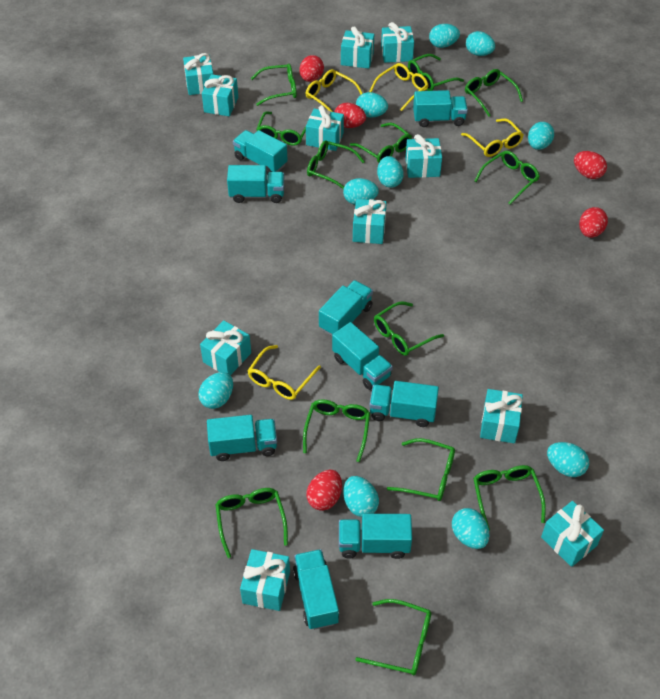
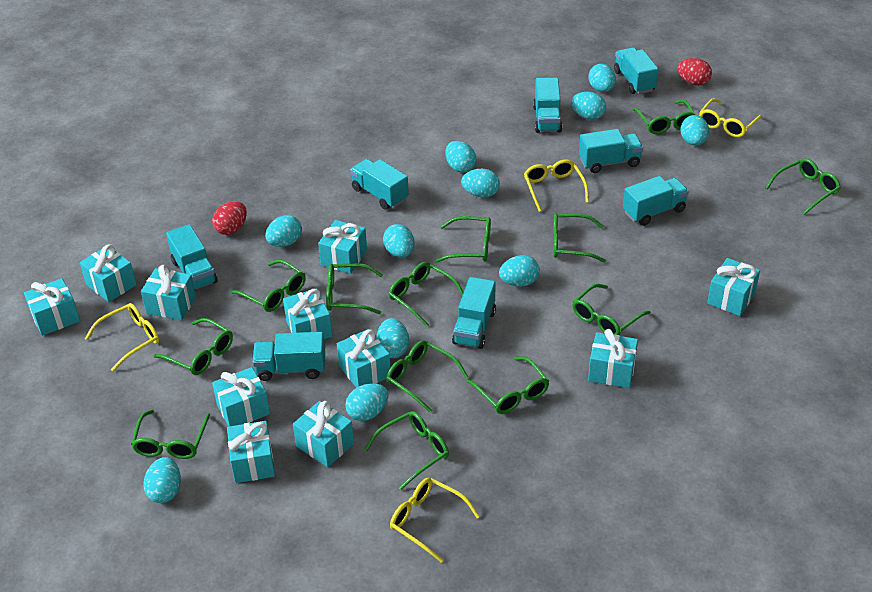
red egg: 5 -> 2
turquoise egg: 10 -> 11
turquoise truck: 9 -> 8

